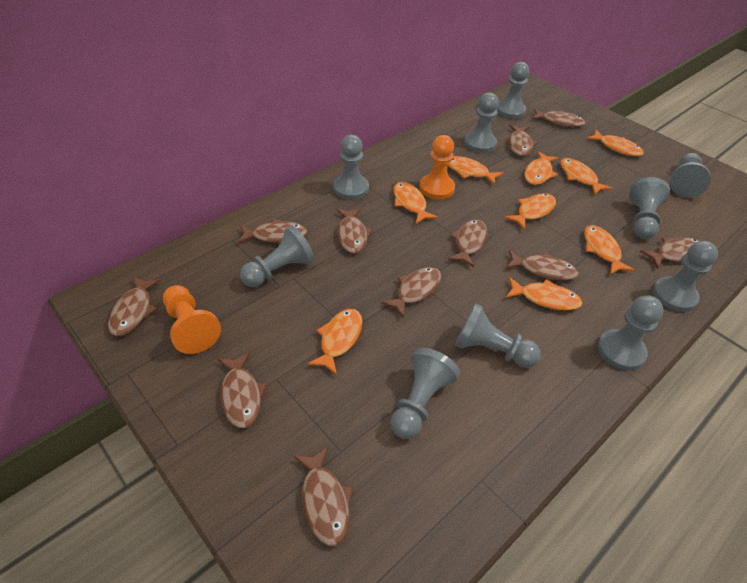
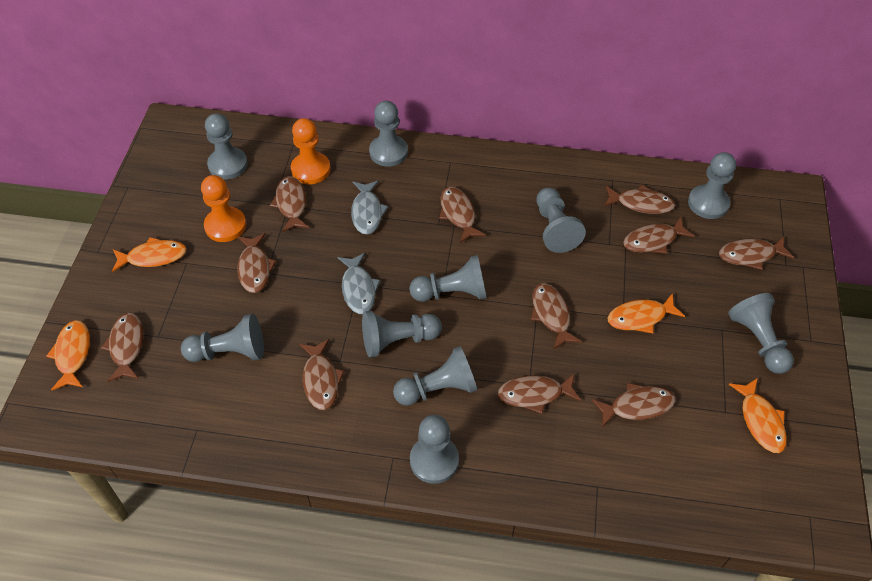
grey fish: 0 -> 2
orange fish: 9 -> 4

